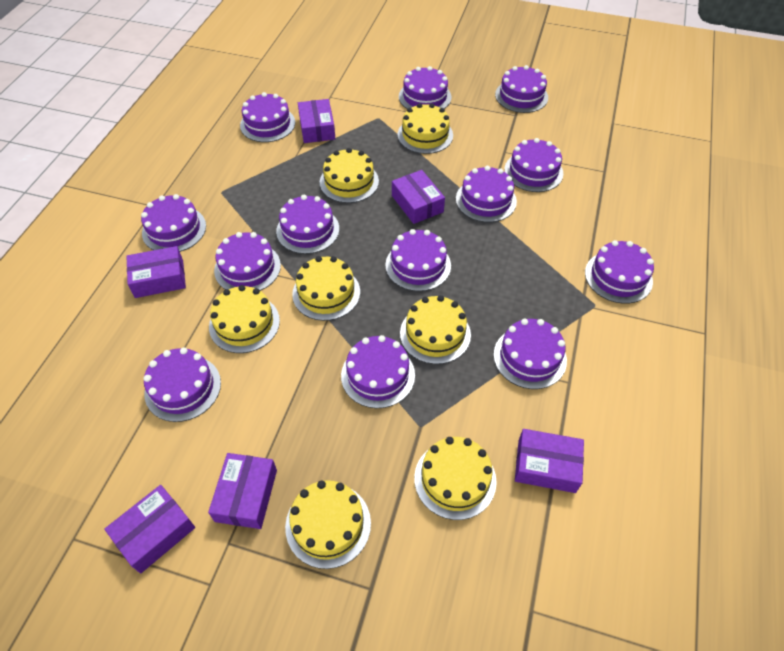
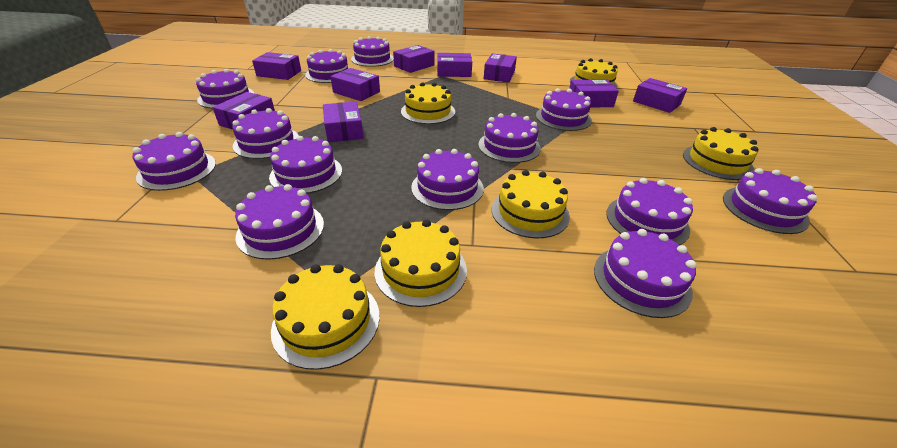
purple box: 6 -> 9
yellow cake: 7 -> 6

